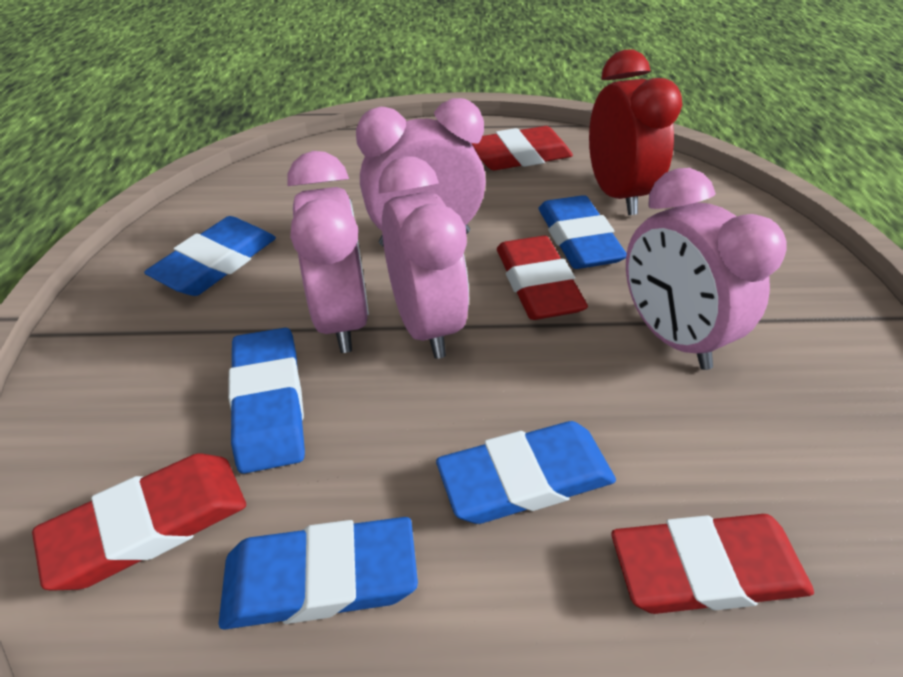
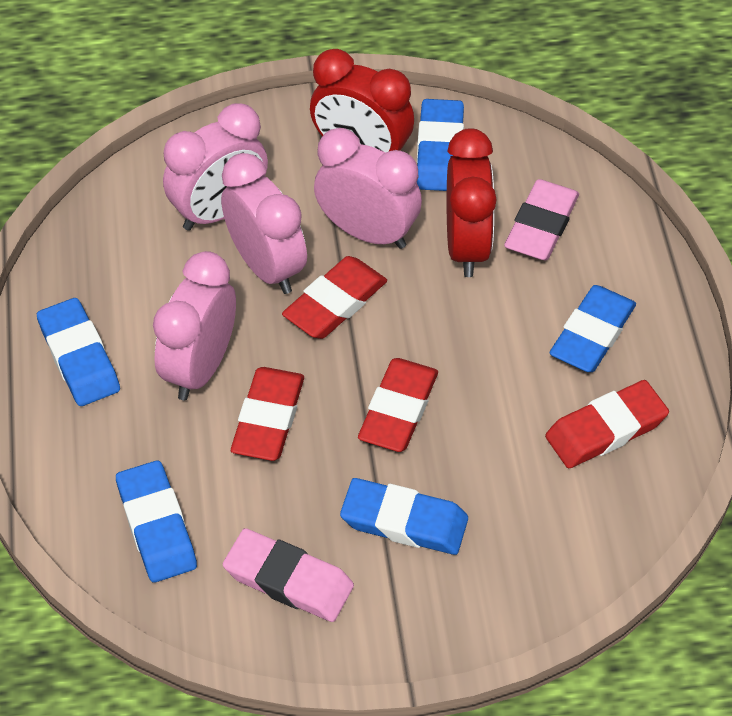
pink eraser: 0 -> 2
red clock: 1 -> 2

